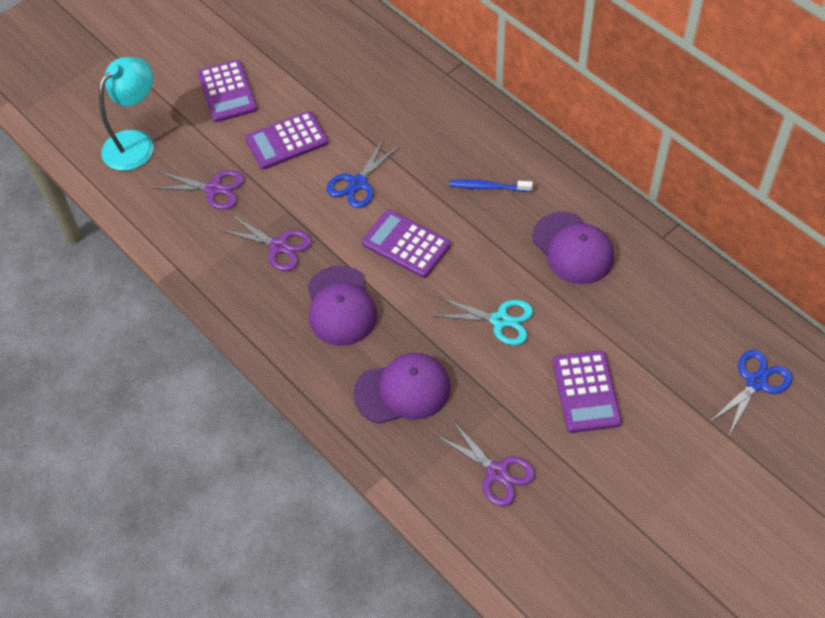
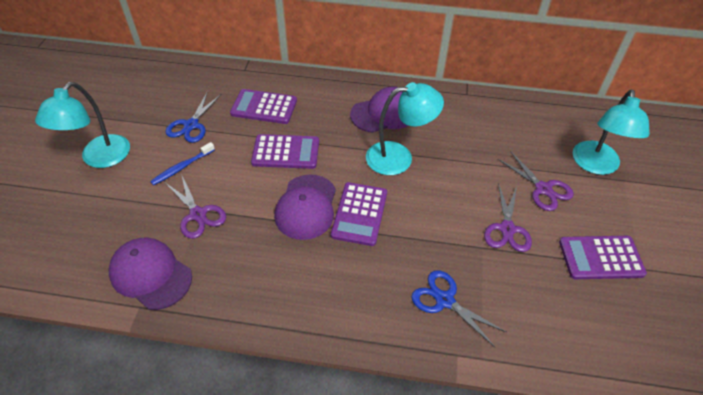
turquoise lamp: 1 -> 3
turquoise scissors: 1 -> 0

